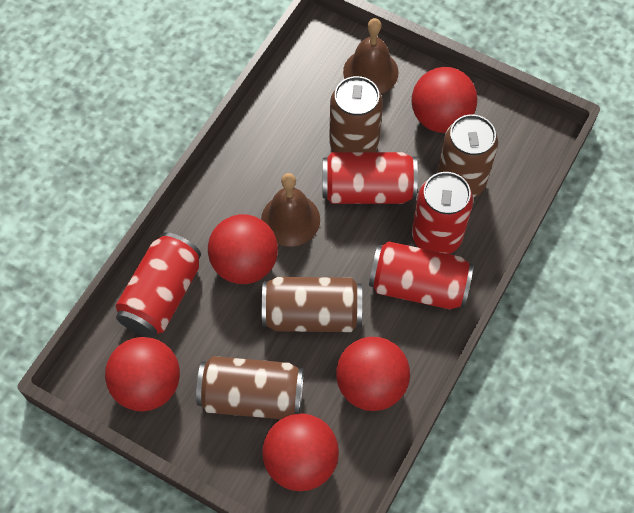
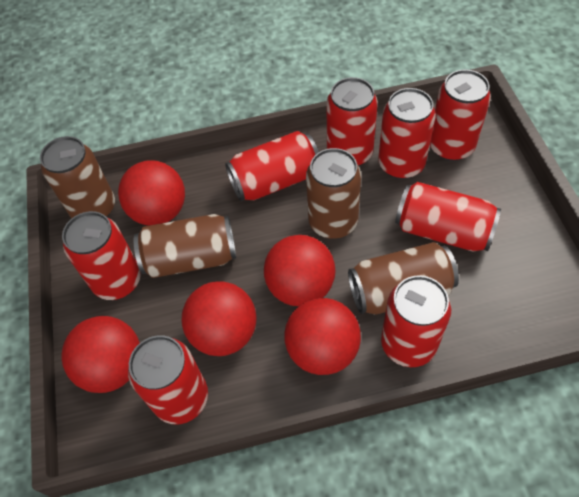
brown bell: 2 -> 0
red can: 4 -> 8

